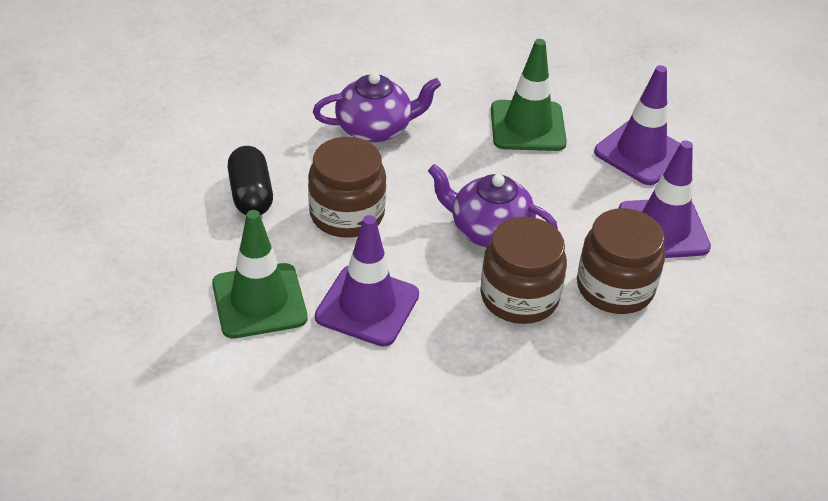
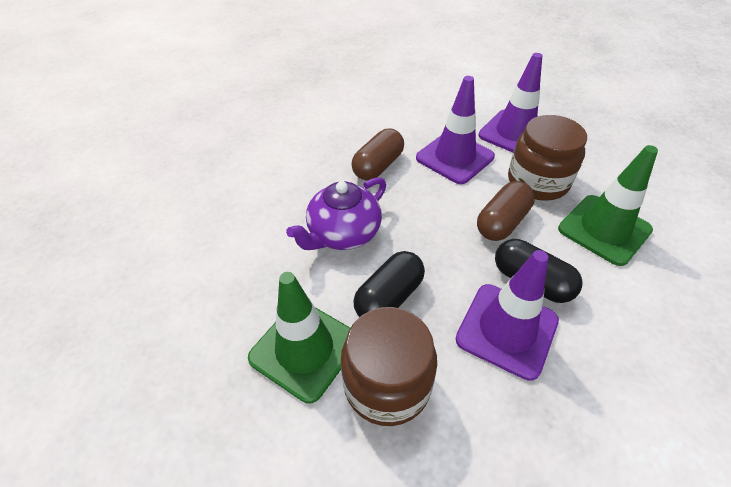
black capsule: 1 -> 2
brown capsule: 0 -> 2
brown jar: 3 -> 2
purple teapot: 2 -> 1

